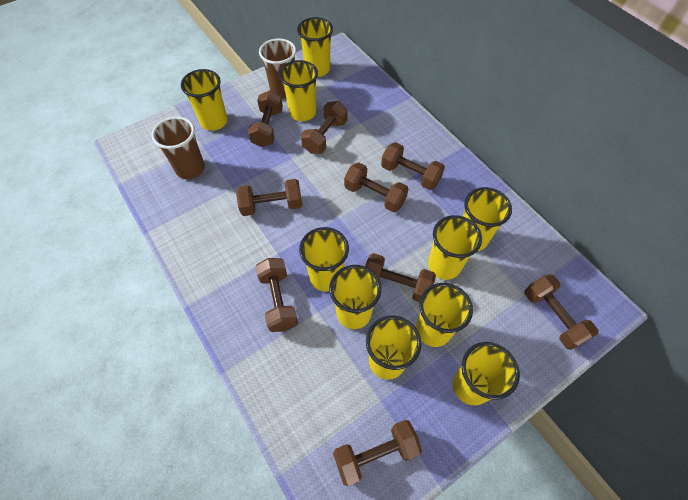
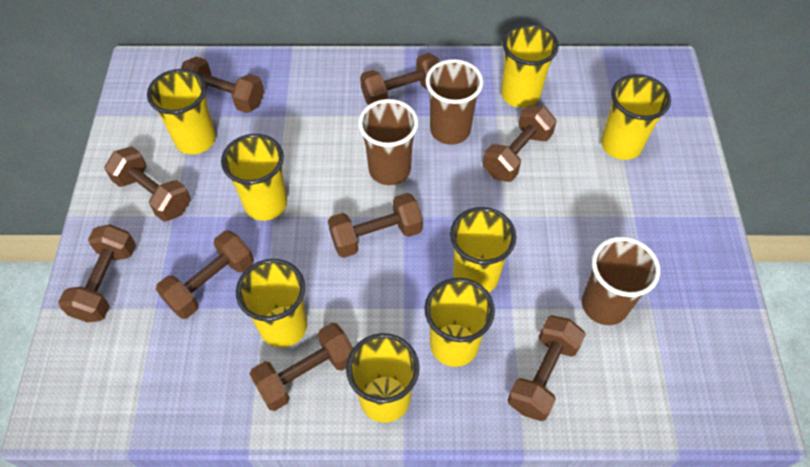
brown cup: 2 -> 3
yellow cup: 10 -> 8

